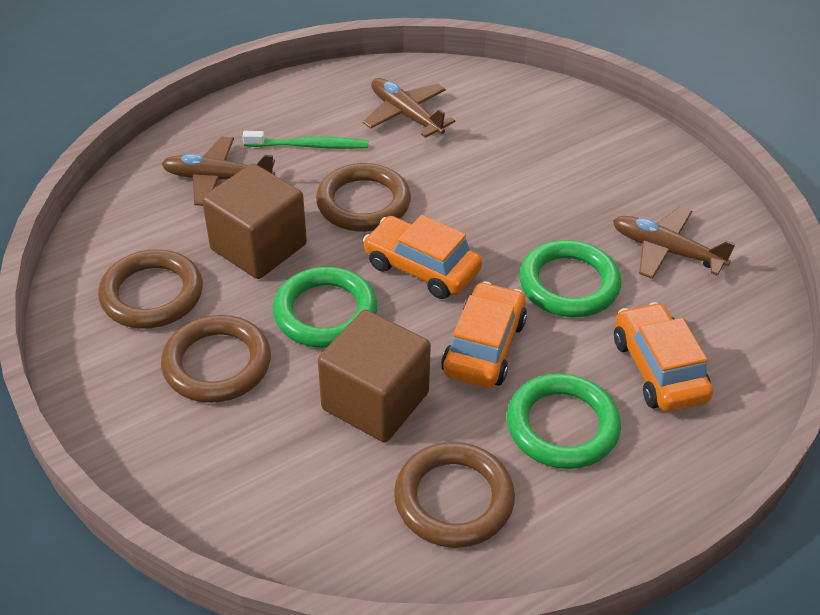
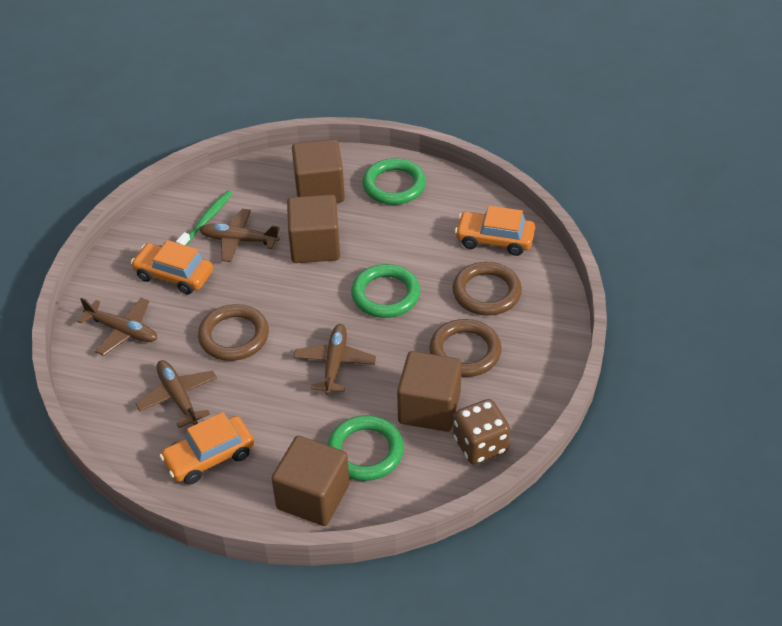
brown cube: 2 -> 4
brown dice: 0 -> 1
brown plane: 3 -> 4
brown ring: 4 -> 3

